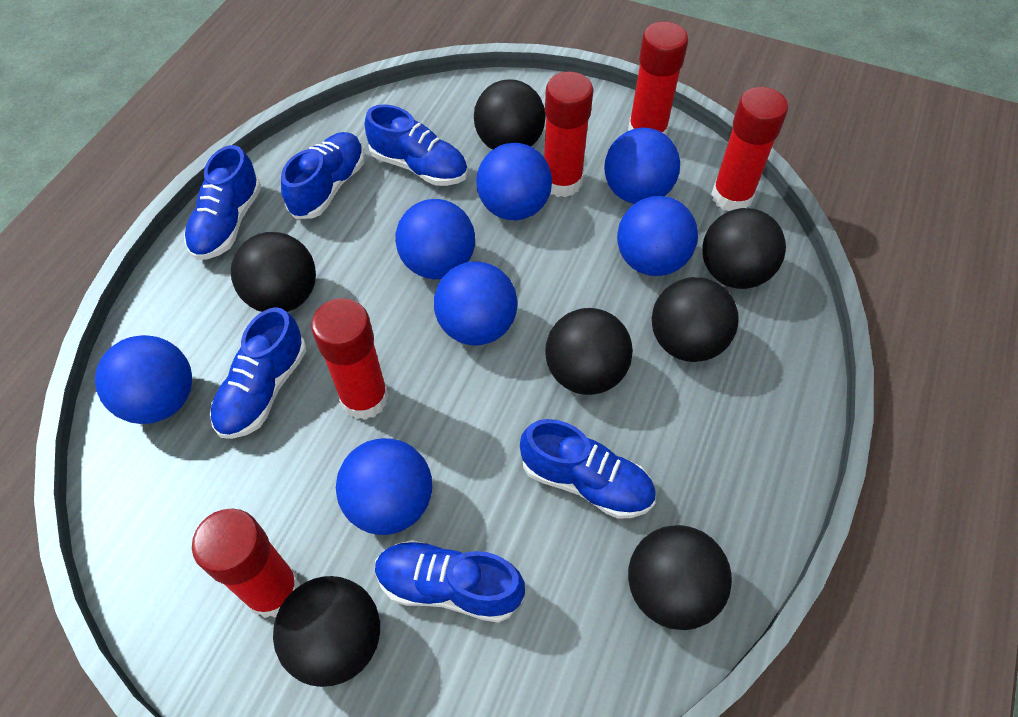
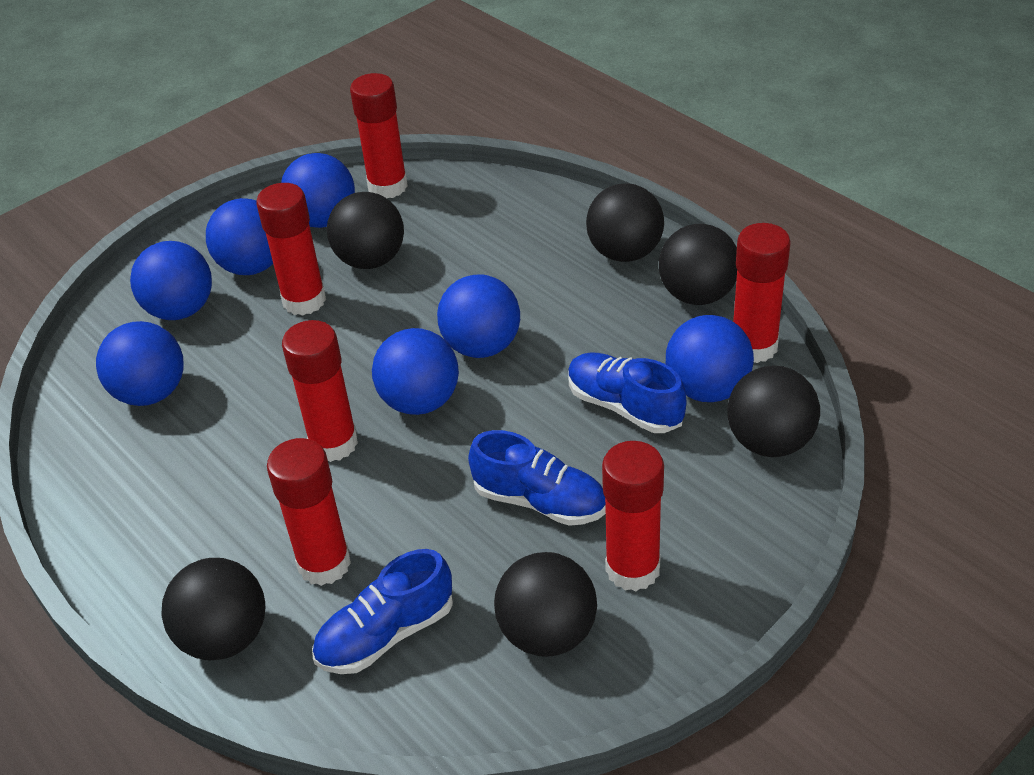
black ball: 7 -> 6
blue shoe: 6 -> 3
red glue stick: 5 -> 6

